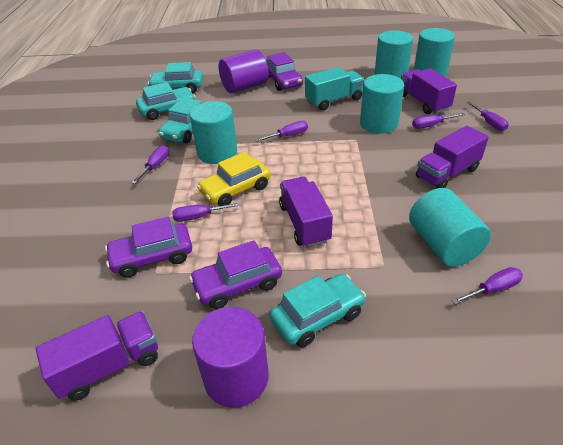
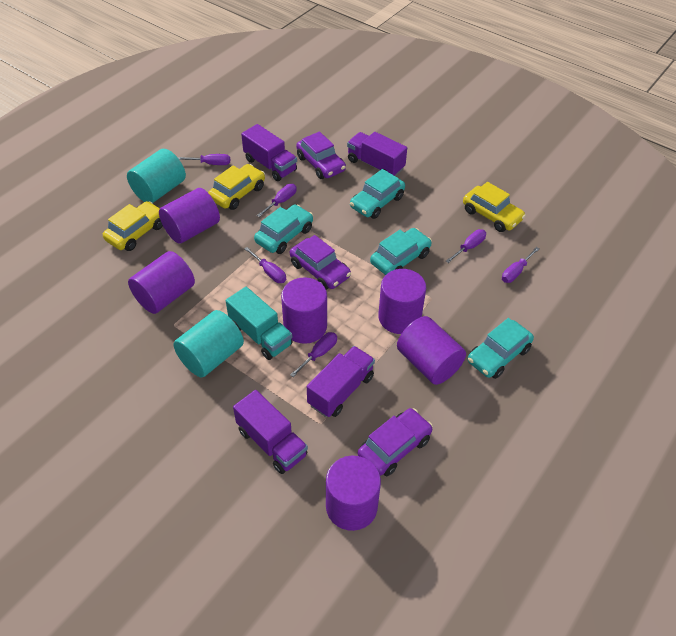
purple cylinder: 2 -> 6
turquoise cylinder: 5 -> 2
yellow car: 1 -> 3

